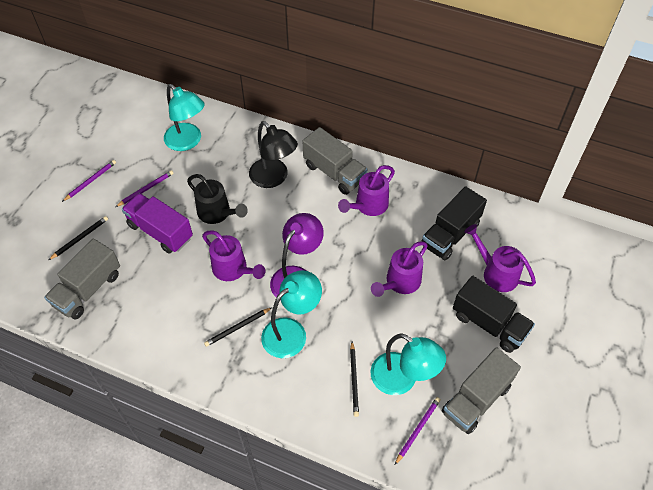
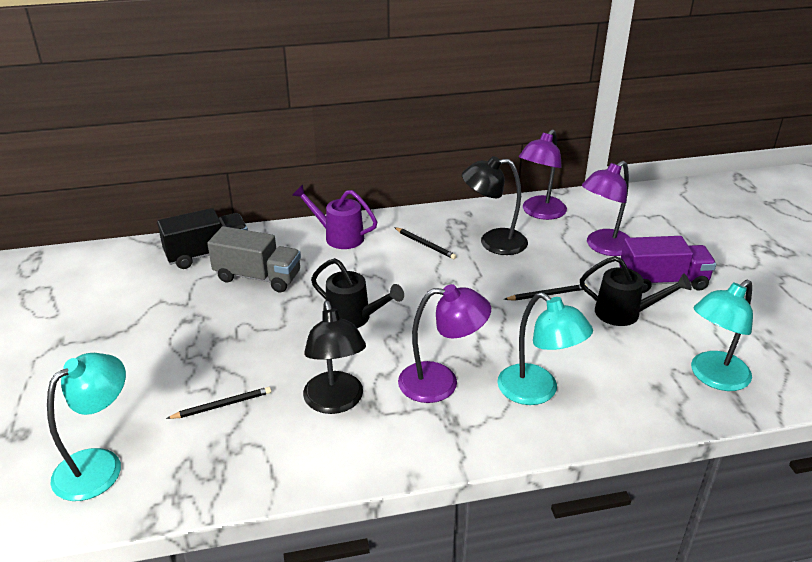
black lamp: 1 -> 2
black truck: 2 -> 1
black watering can: 1 -> 2
grey truck: 3 -> 1
purple lamp: 1 -> 3
purple pencil: 3 -> 0
purple watering can: 4 -> 1

